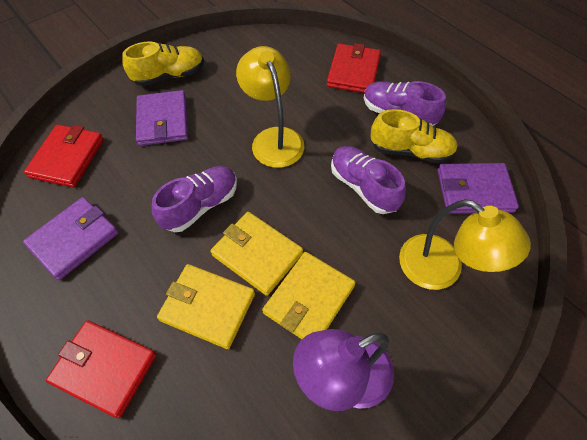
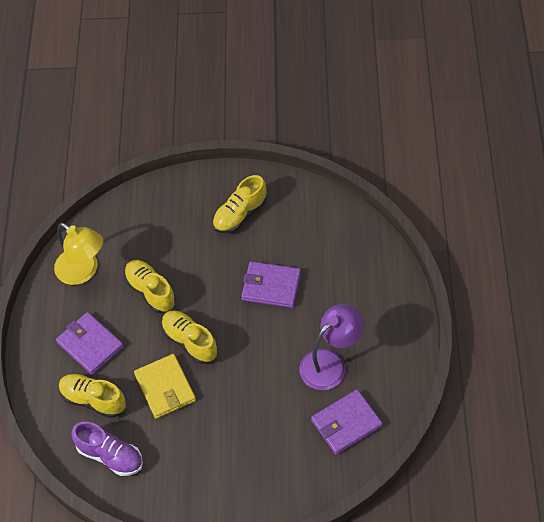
purple shoe: 3 -> 1
red wallet: 3 -> 0
yellow lamp: 2 -> 1
yellow shoe: 2 -> 4
yellow wallet: 3 -> 1

